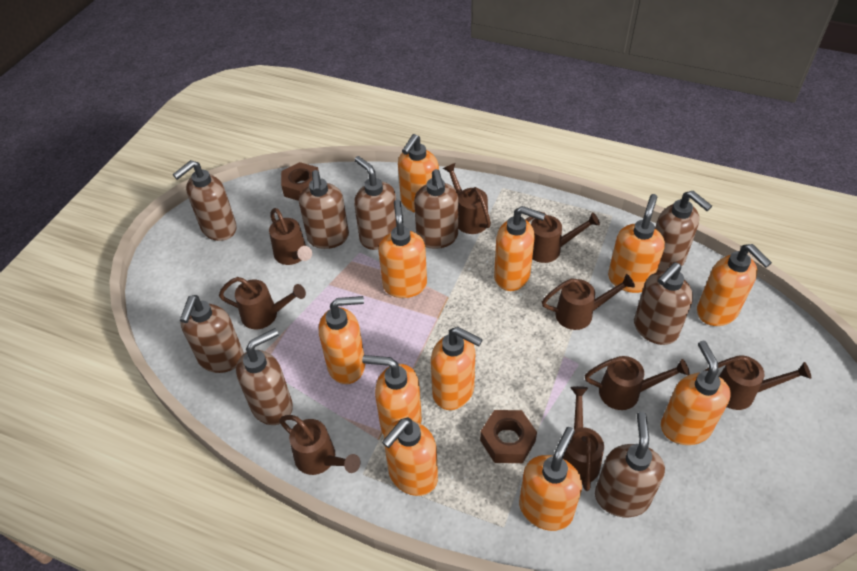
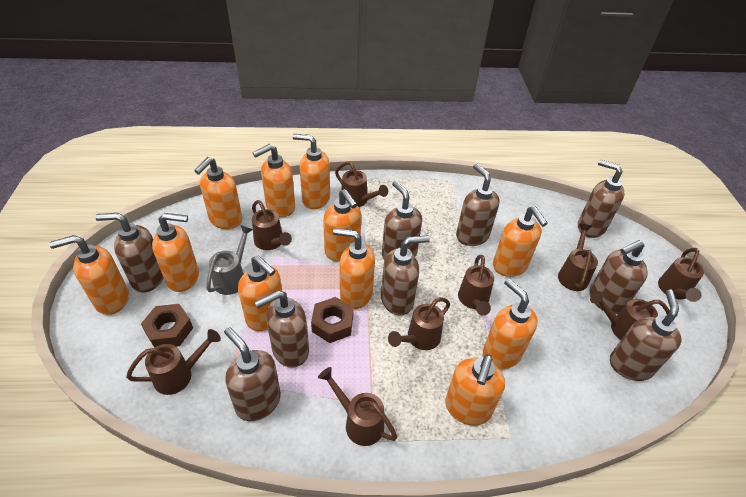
grey watering can: 0 -> 1

